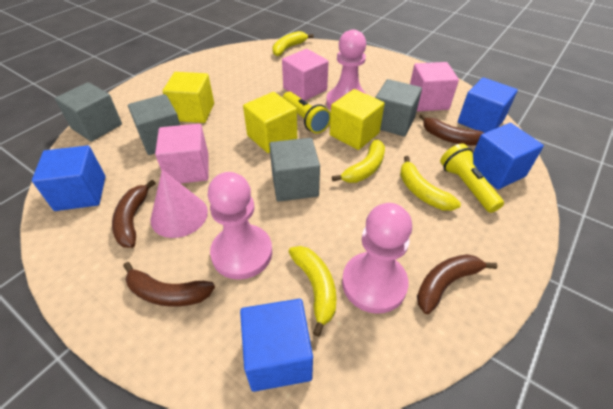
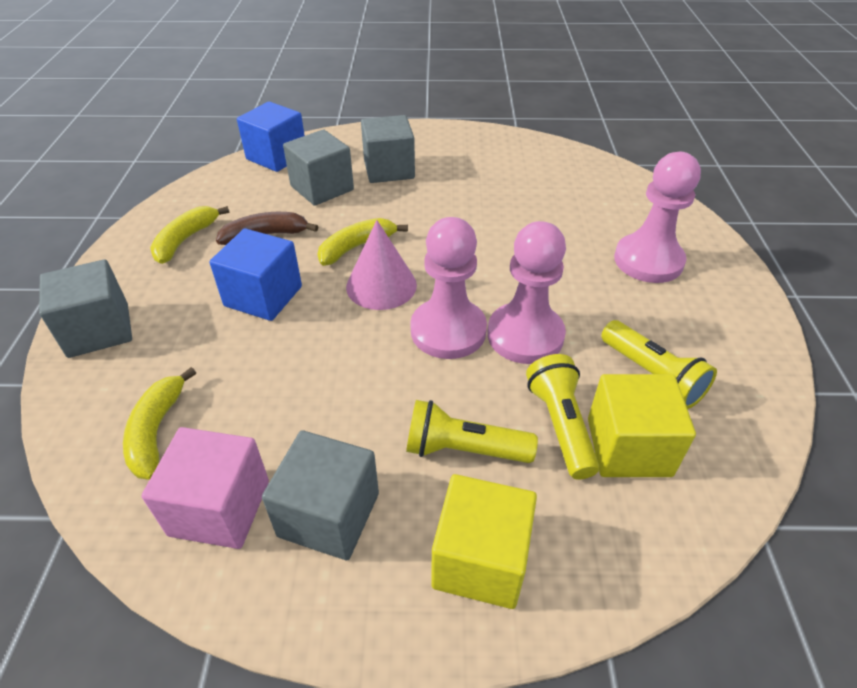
blue cube: 4 -> 2
brown banana: 4 -> 1
pink cube: 3 -> 1
yellow banana: 4 -> 3
yellow cube: 3 -> 2
yellow flashlight: 2 -> 3

